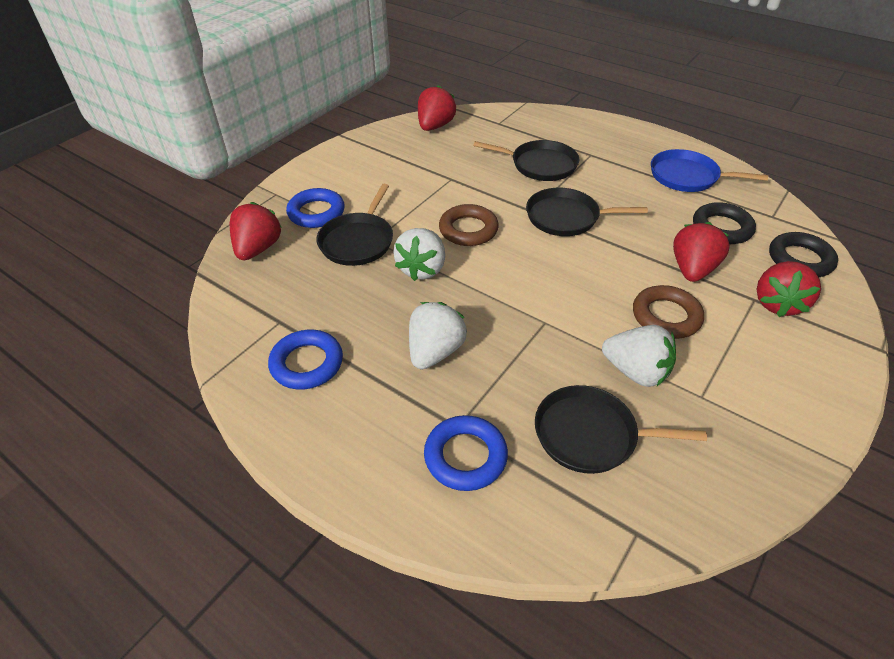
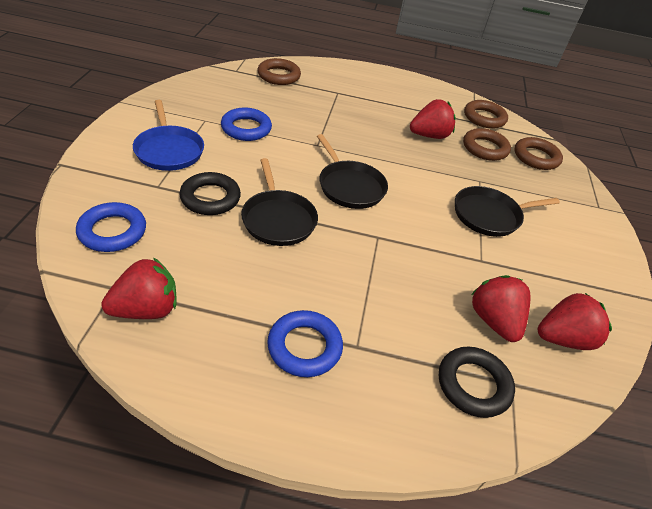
black pan: 4 -> 3
brown ring: 2 -> 4
white strawberry: 3 -> 0

